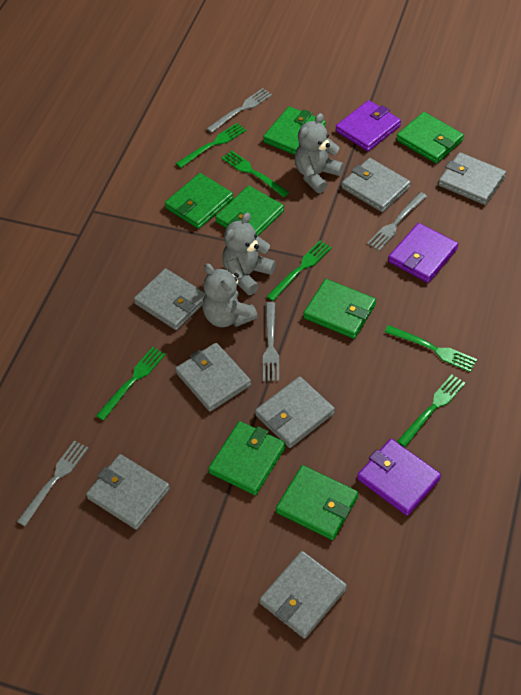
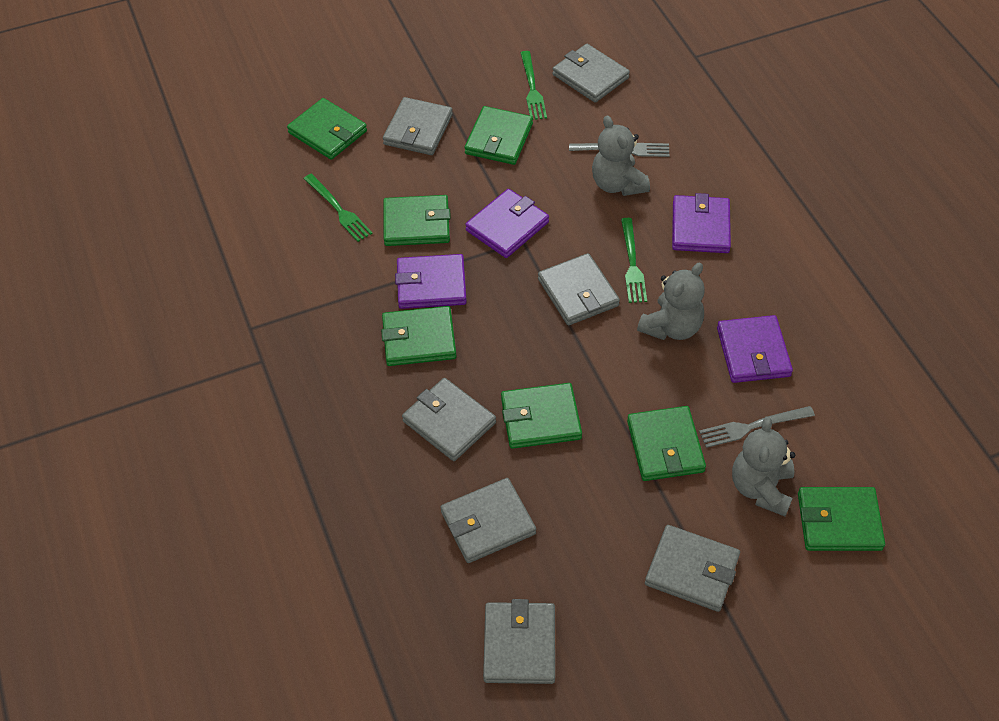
green fork: 6 -> 3
grey fork: 4 -> 2
purple wallet: 3 -> 4

